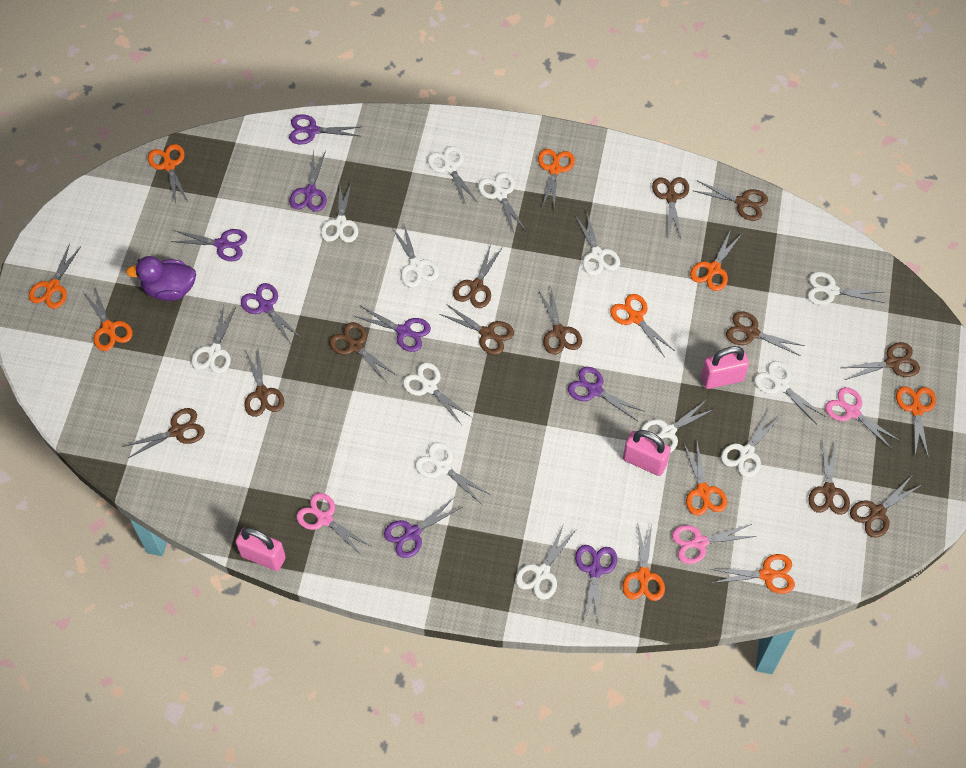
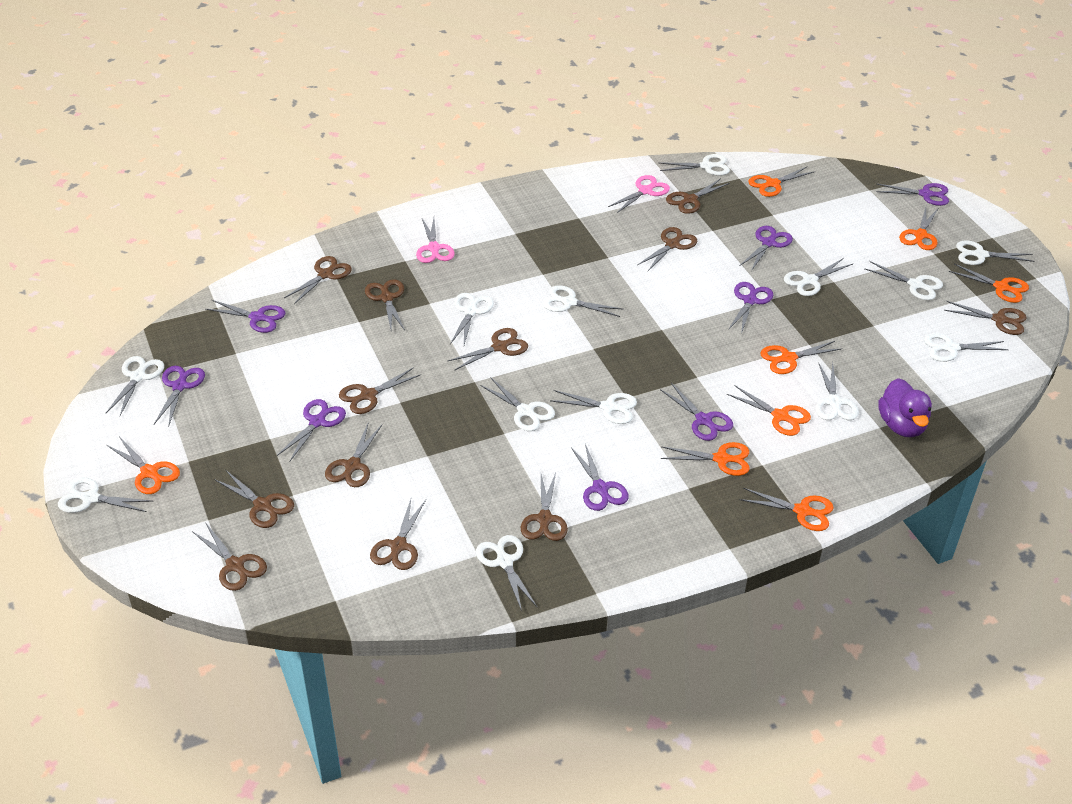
orange scissors: 10 -> 8
pink padlock: 3 -> 0
pink scissors: 3 -> 2

